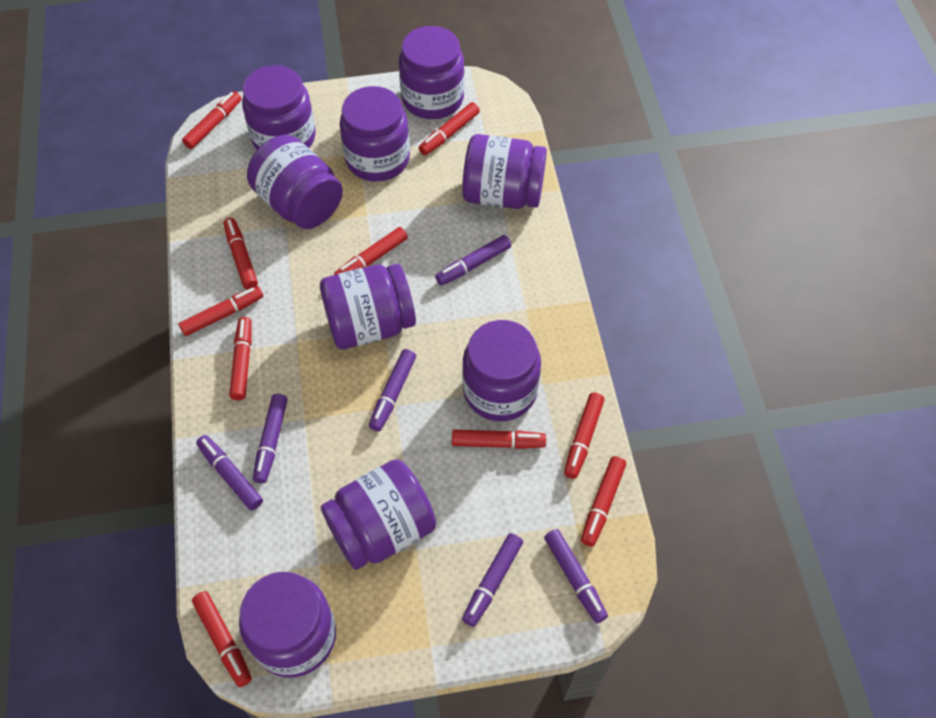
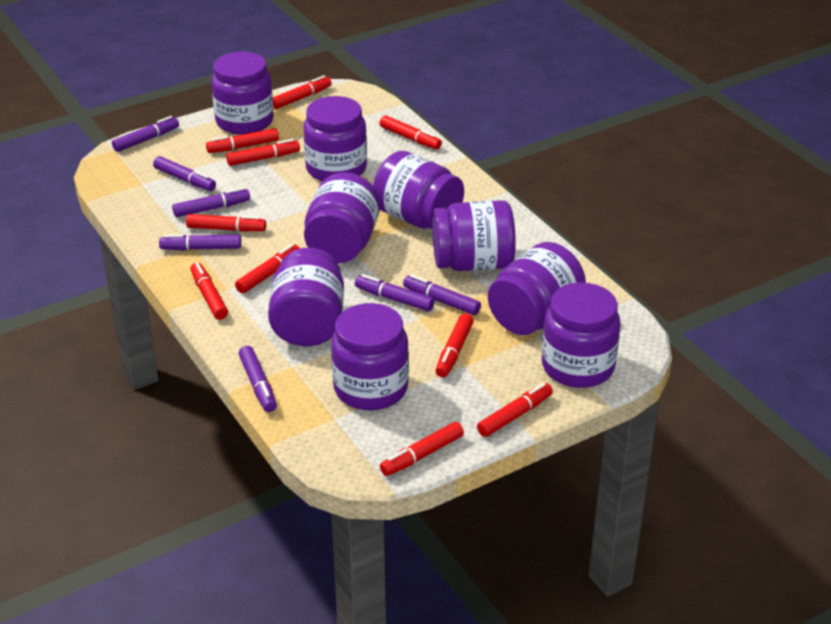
purple marker: 6 -> 7

